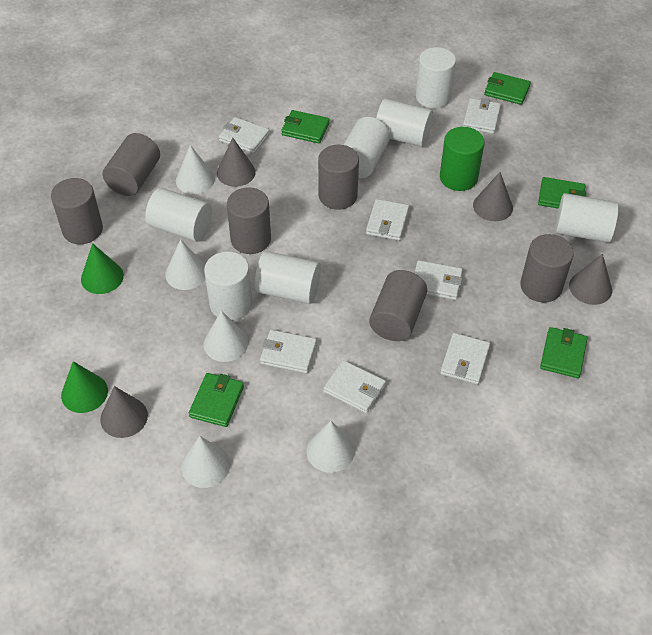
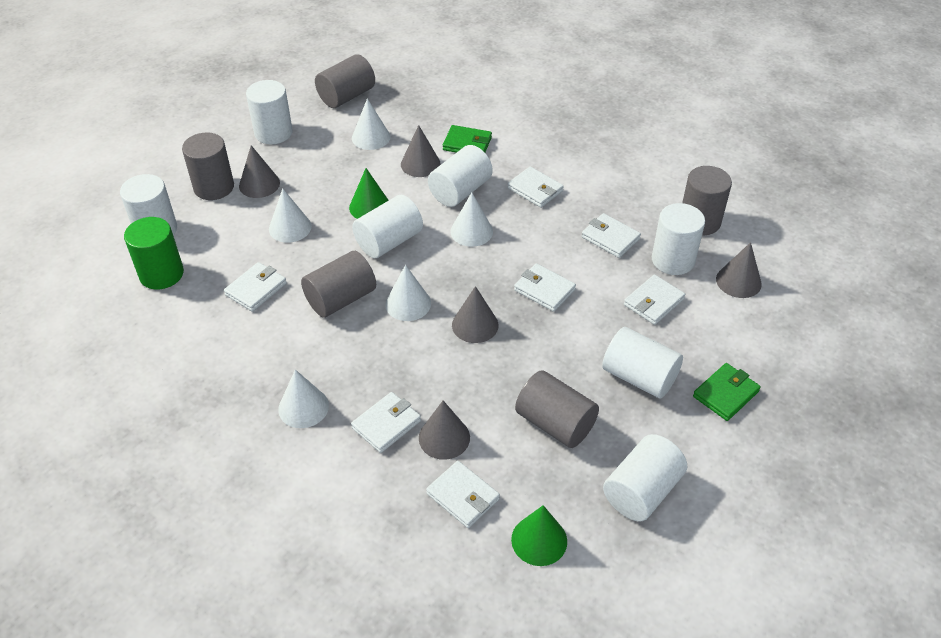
green wallet: 5 -> 2
grey cone: 4 -> 5
grey cylinder: 6 -> 5

